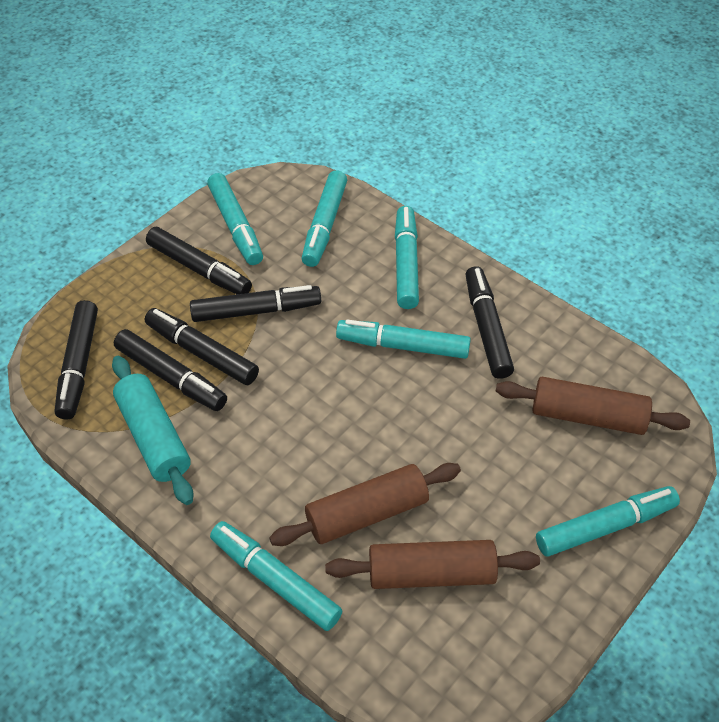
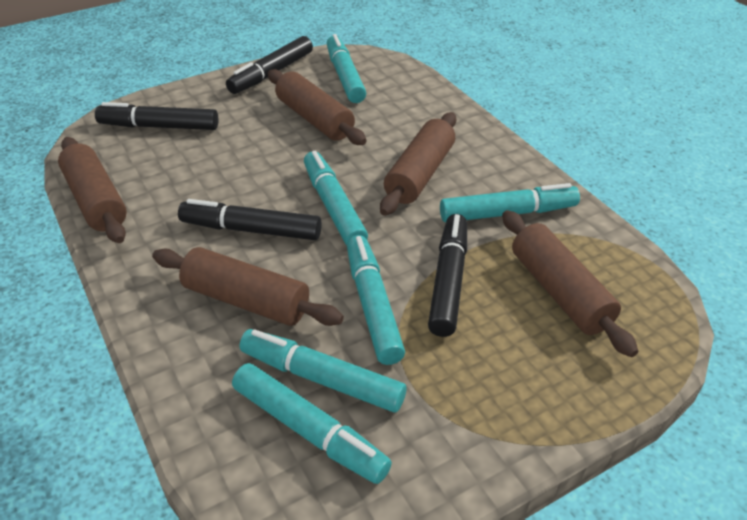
black marker: 6 -> 4
brown rolling pin: 3 -> 5
turquoise rolling pin: 1 -> 0

